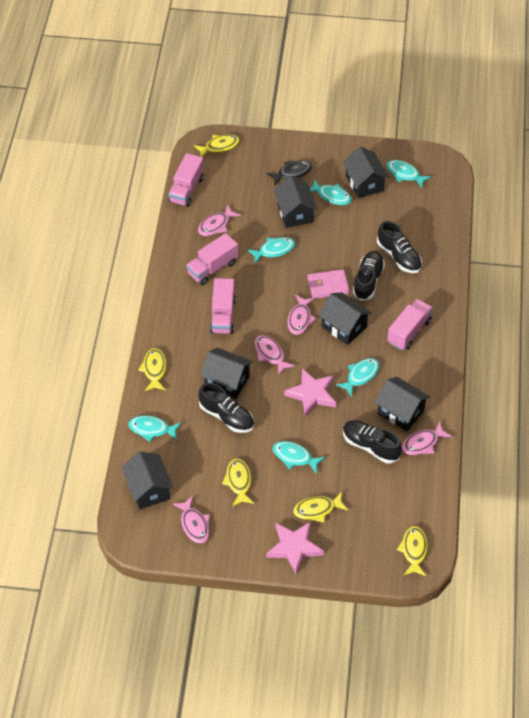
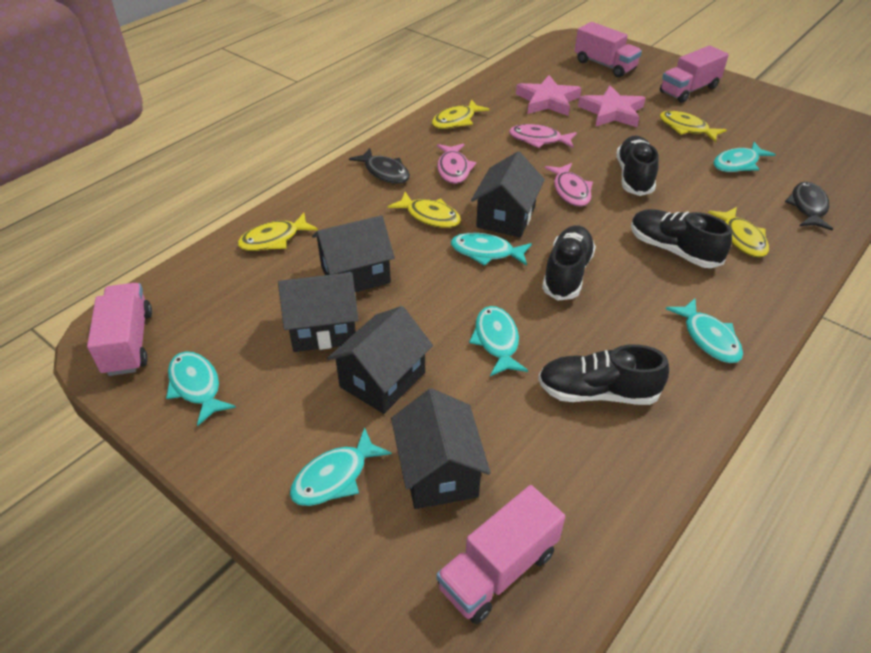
black fish: 1 -> 2
black house: 6 -> 5
pink fish: 5 -> 3
pink wallet: 1 -> 0

